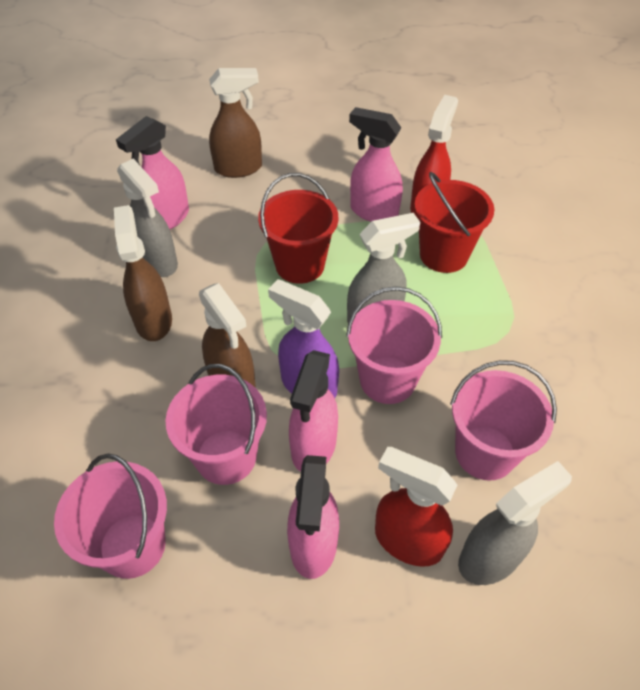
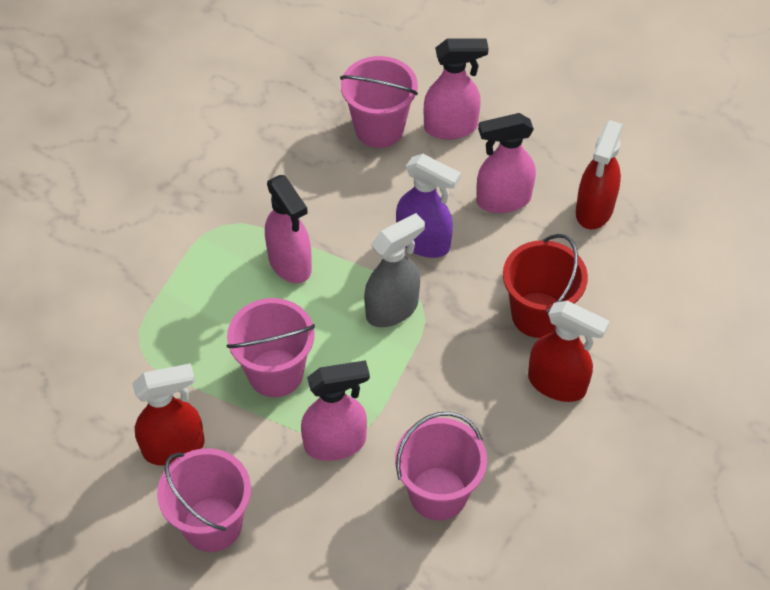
brown spray bottle: 3 -> 0
grey spray bottle: 3 -> 1
red bucket: 2 -> 1
red spray bottle: 2 -> 3

